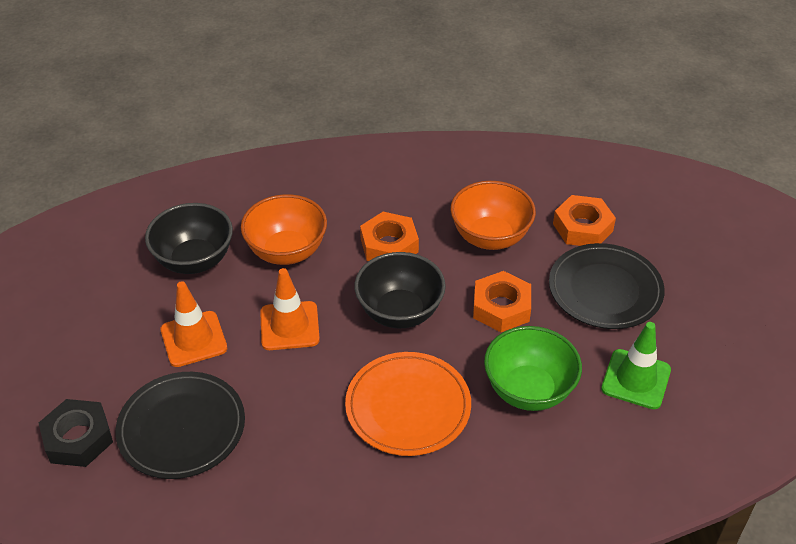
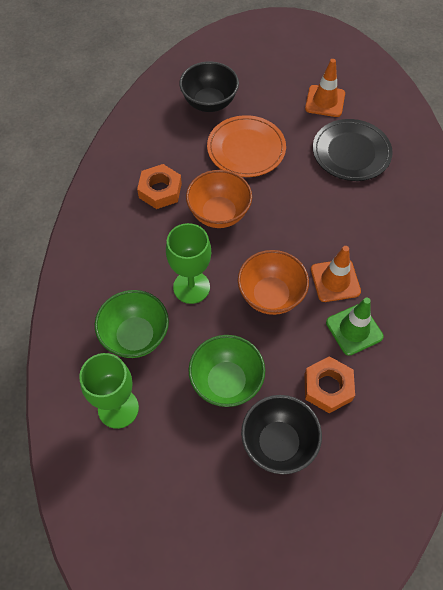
black nut: 1 -> 0
black plate: 2 -> 1
green bowl: 1 -> 2
green goblet: 0 -> 2
orange nut: 3 -> 2

